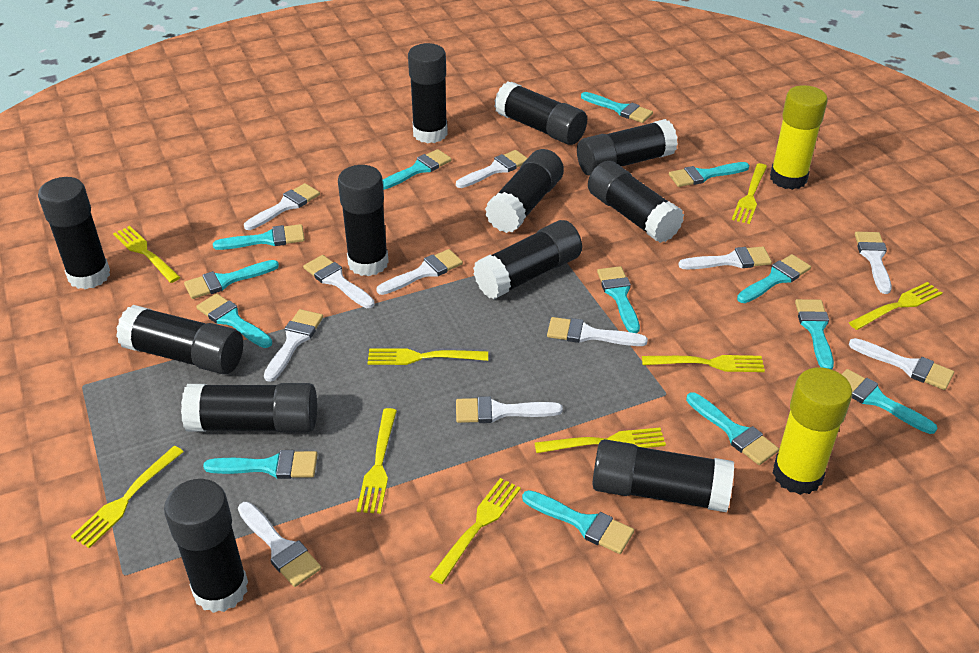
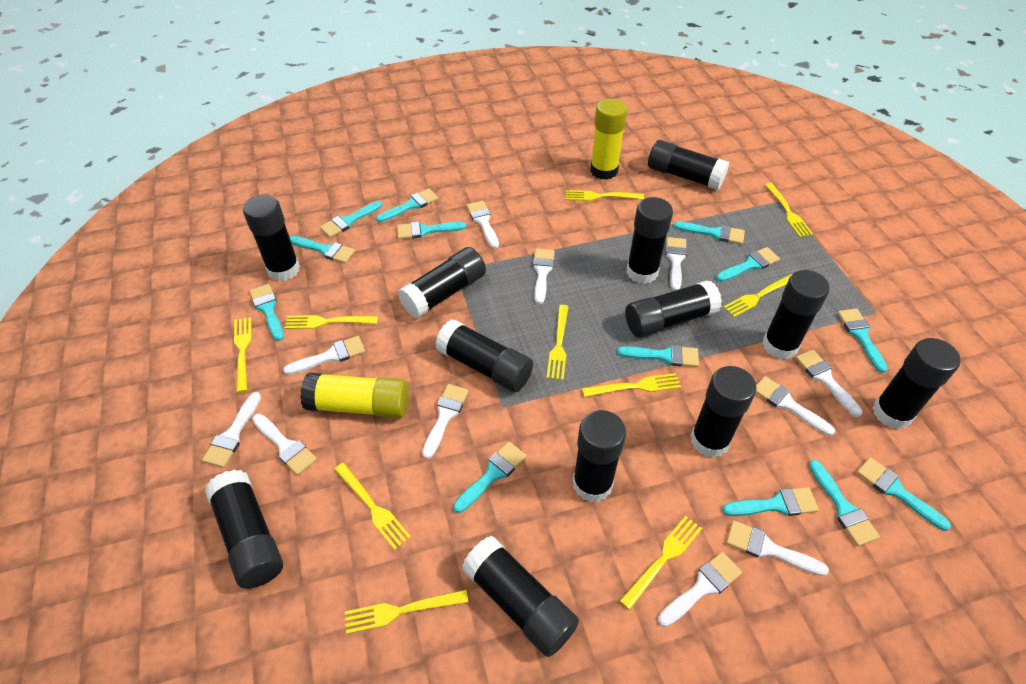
yellow fork: 9 -> 10

